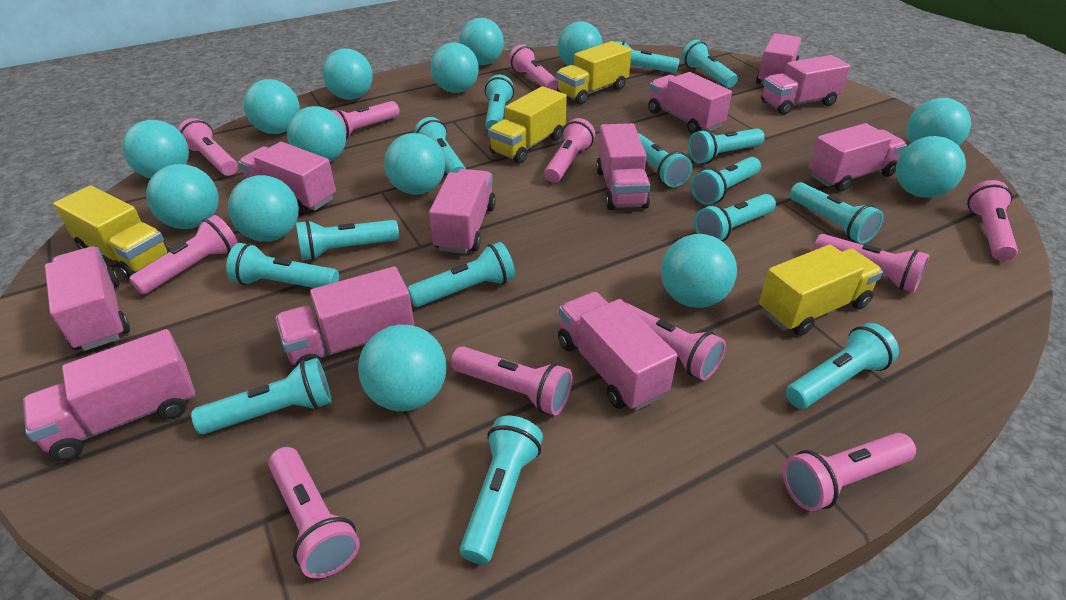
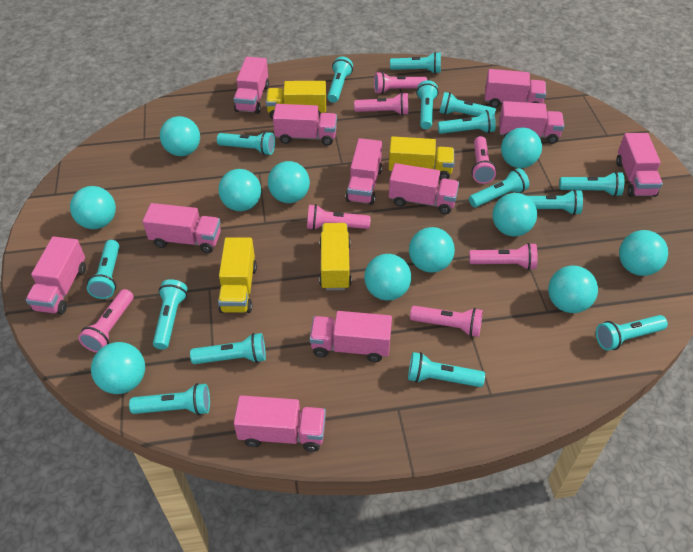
pink flashlight: 11 -> 7
turquoise ball: 14 -> 11

